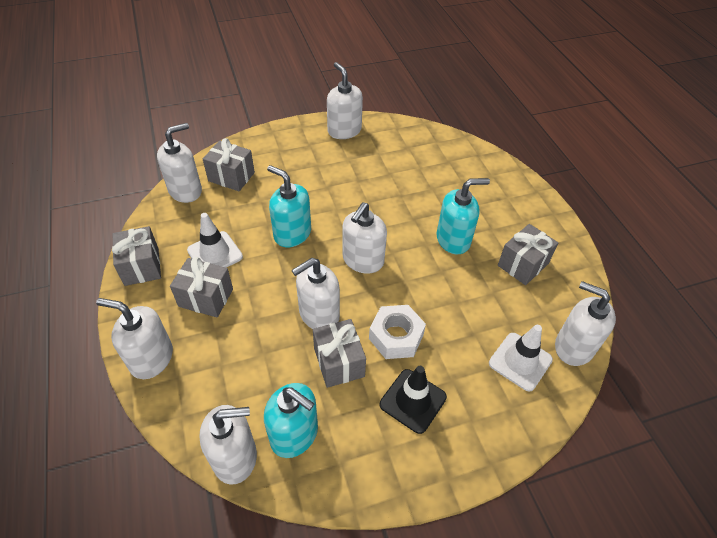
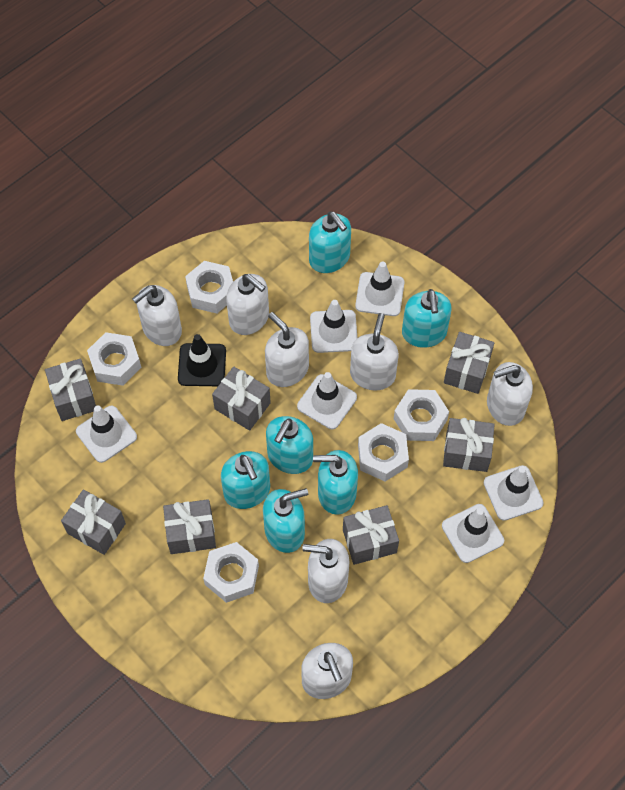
grey gift: 5 -> 7
turquoise soap dispenser: 3 -> 6
white nut: 1 -> 5
white traffic cone: 2 -> 6

